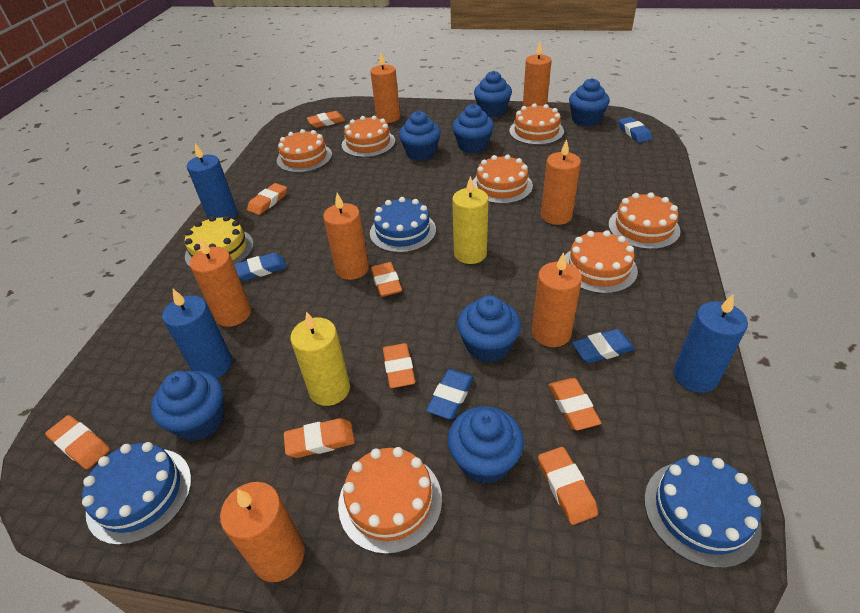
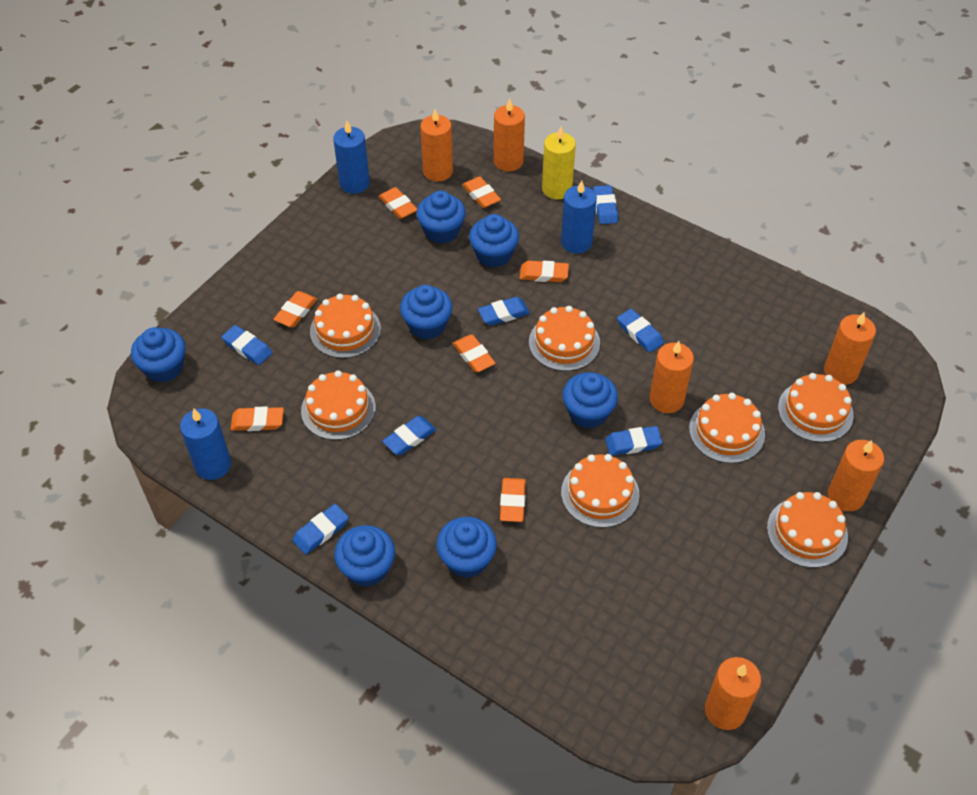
blue cake: 3 -> 0
blue eraser: 4 -> 7
orange candle: 7 -> 6
orange eraser: 8 -> 7
yellow cake: 1 -> 0
yellow candle: 2 -> 1

